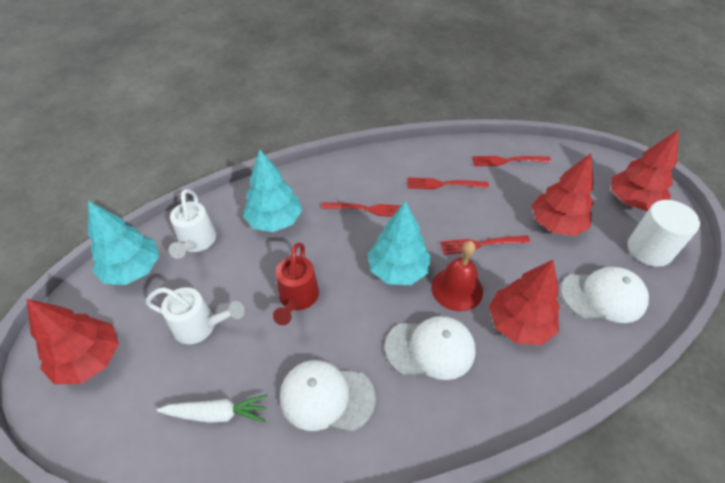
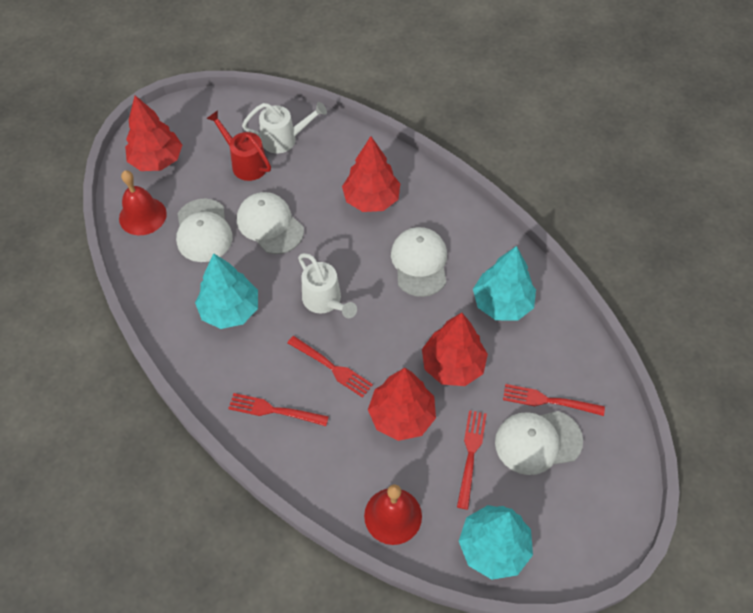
red bell: 1 -> 2
white cap: 3 -> 4
white carrot: 1 -> 0
white cylinder: 1 -> 0

